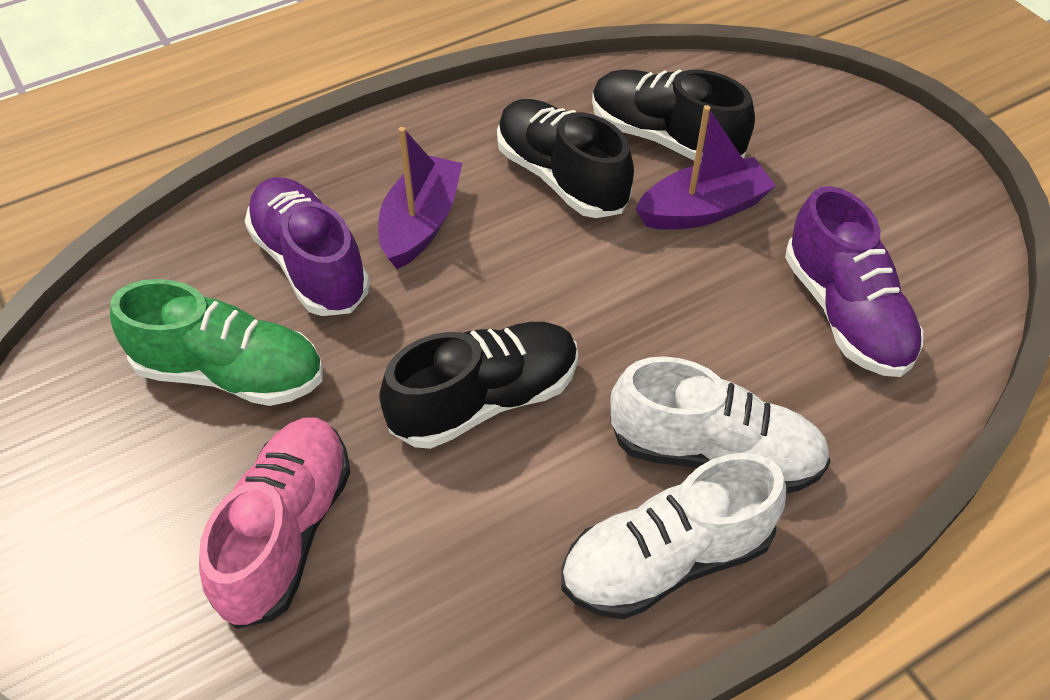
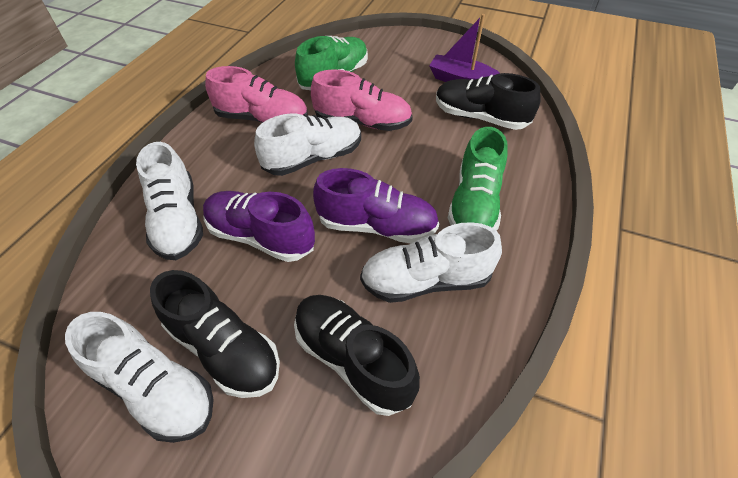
green shoe: 1 -> 2
pink shoe: 1 -> 2
purple boat: 2 -> 1
white shoe: 2 -> 4

